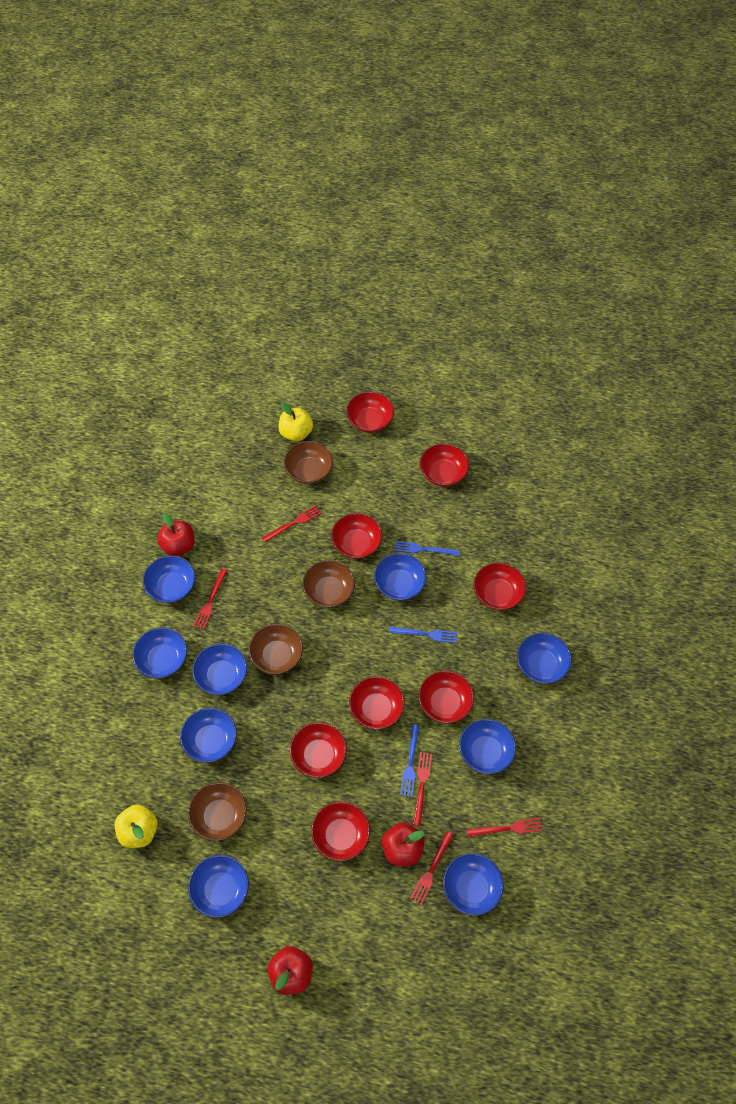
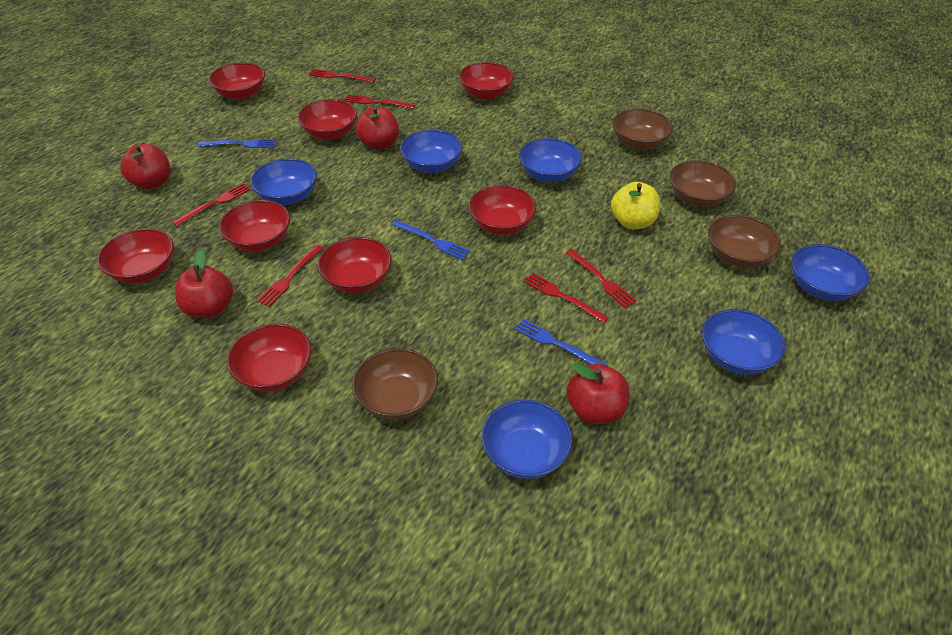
blue bowl: 9 -> 6
red apple: 3 -> 4
red fork: 5 -> 6
yellow apple: 2 -> 1

